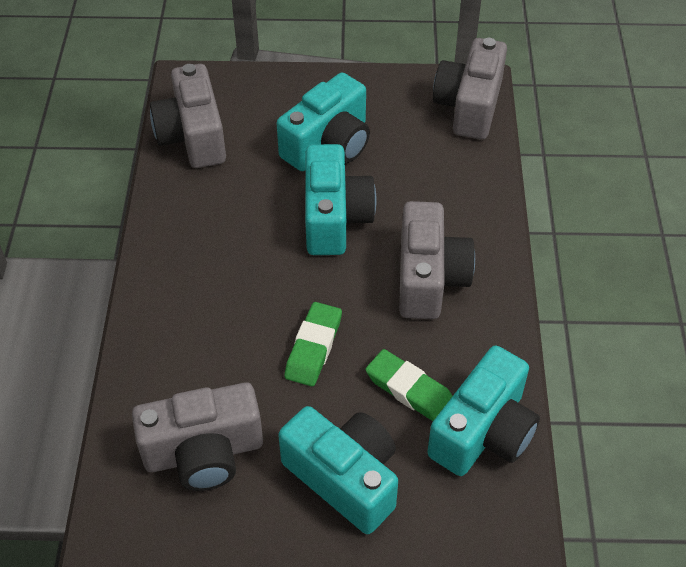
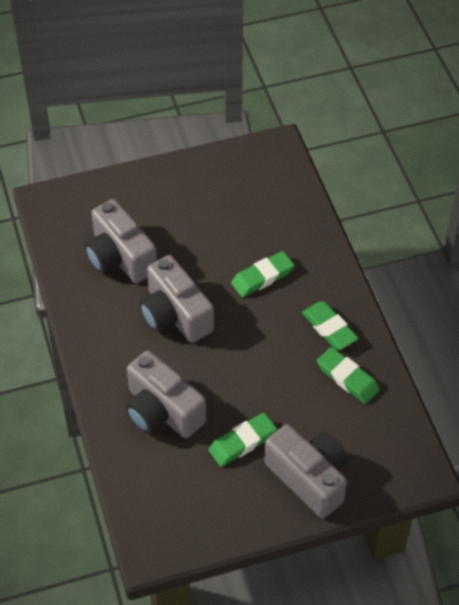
green eraser: 2 -> 4
turquoise camera: 4 -> 0

